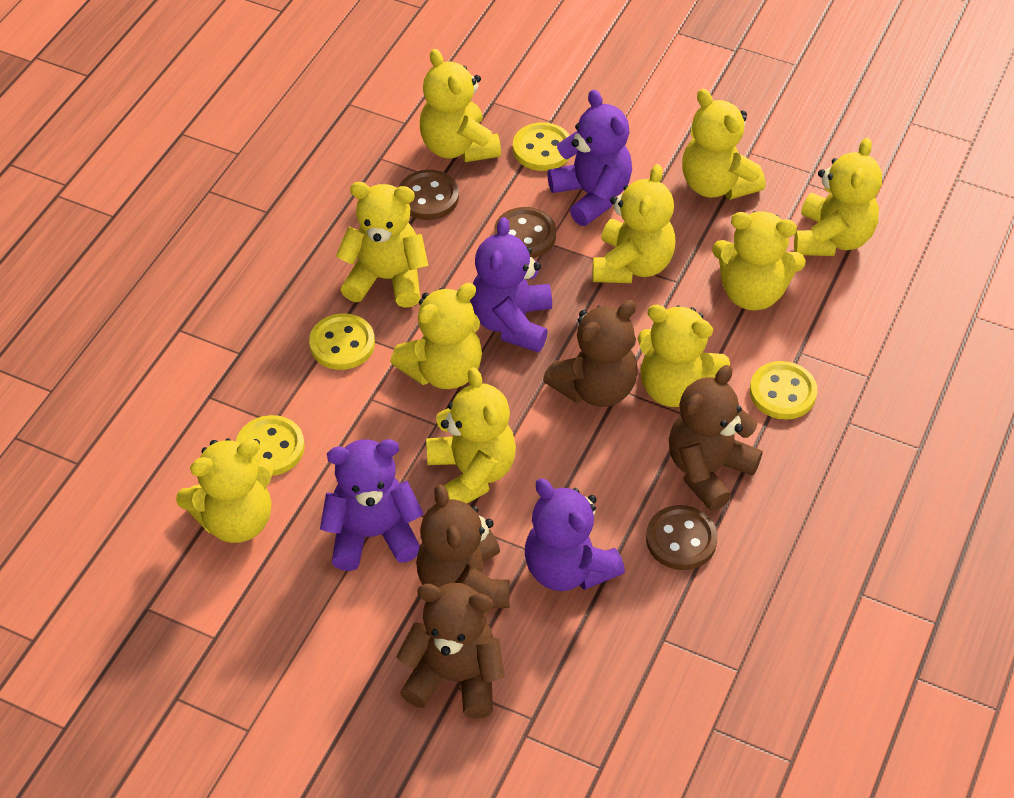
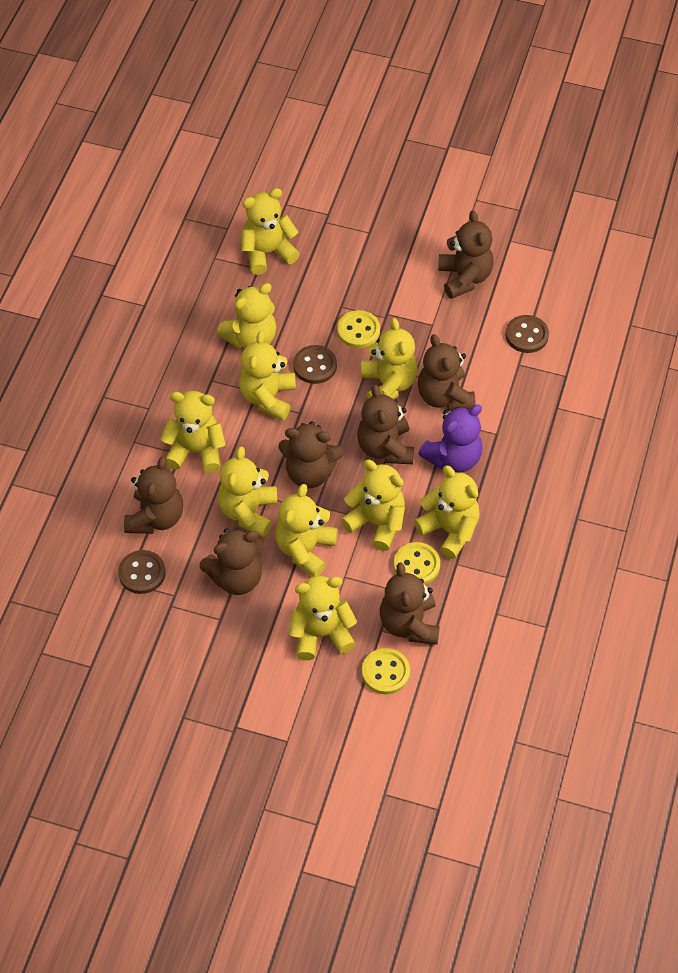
brown teddy bear: 4 -> 7
purple teddy bear: 4 -> 1
yellow button: 4 -> 3

